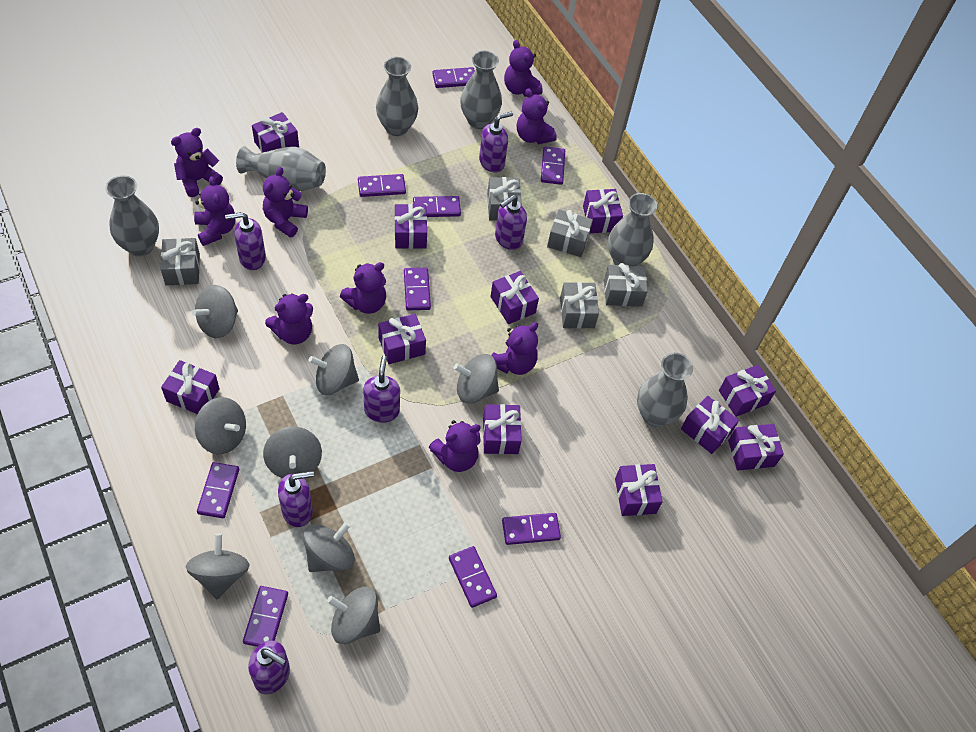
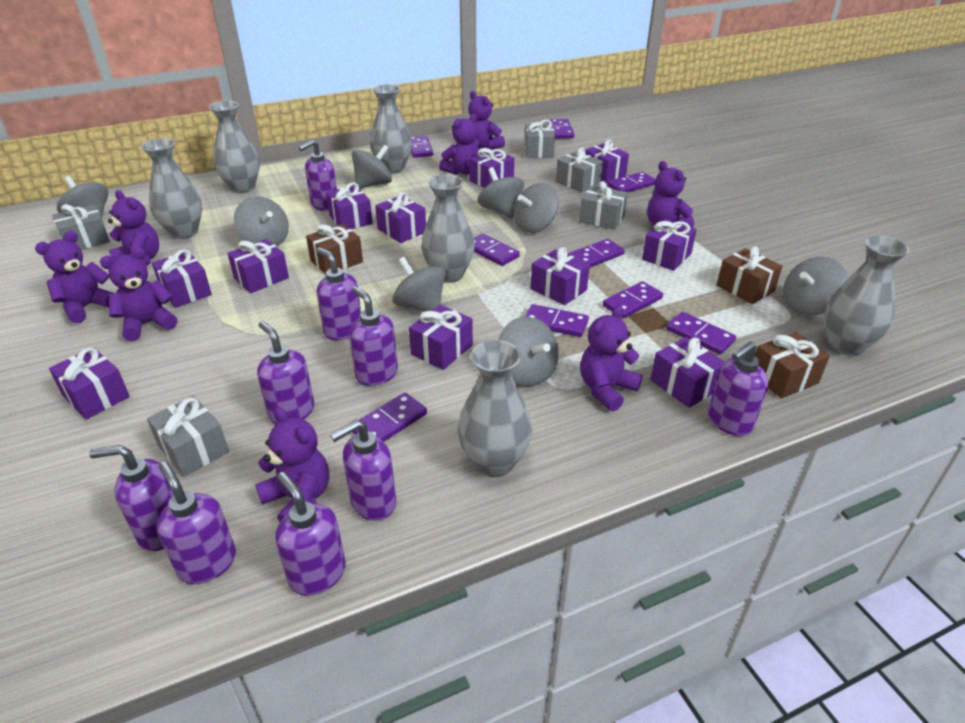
brown gift: 0 -> 3
purple soap dispenser: 6 -> 9
purple teddy bear: 9 -> 8

